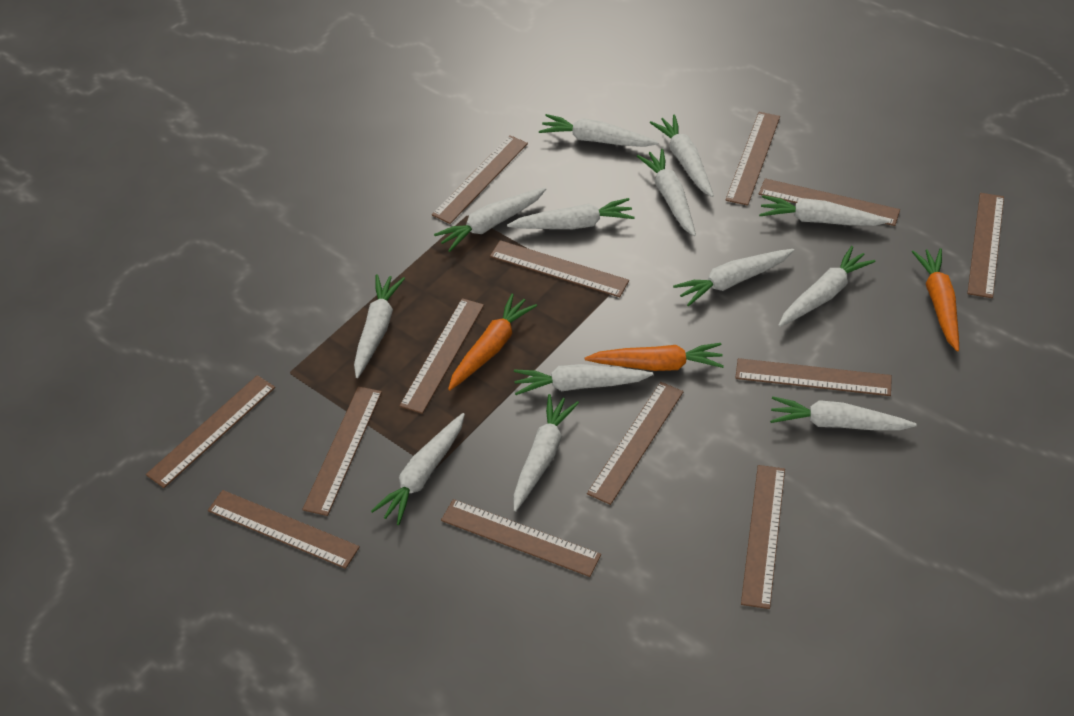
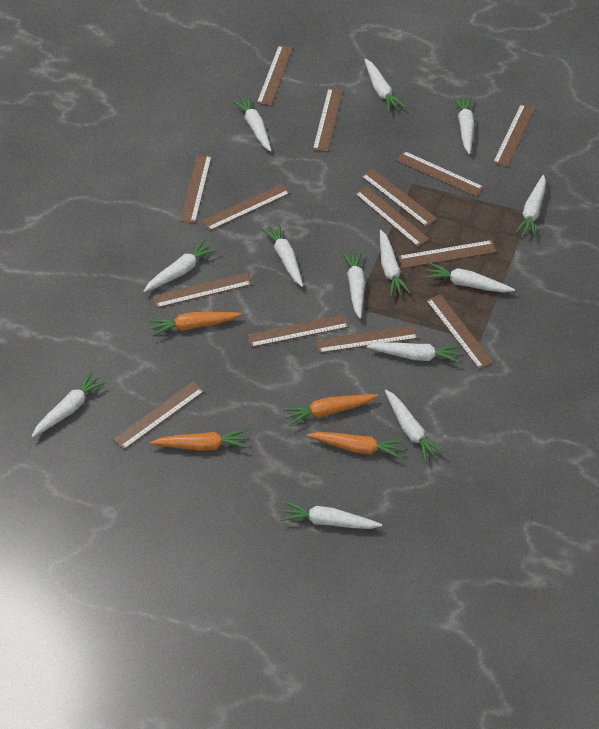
brown ruler: 13 -> 14
orange carrot: 3 -> 4

